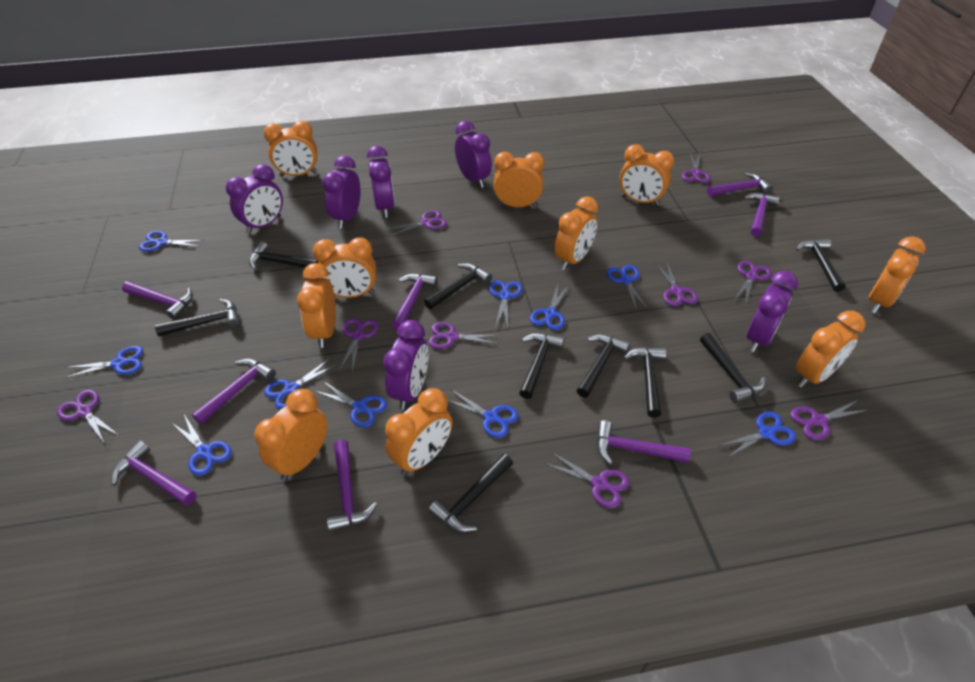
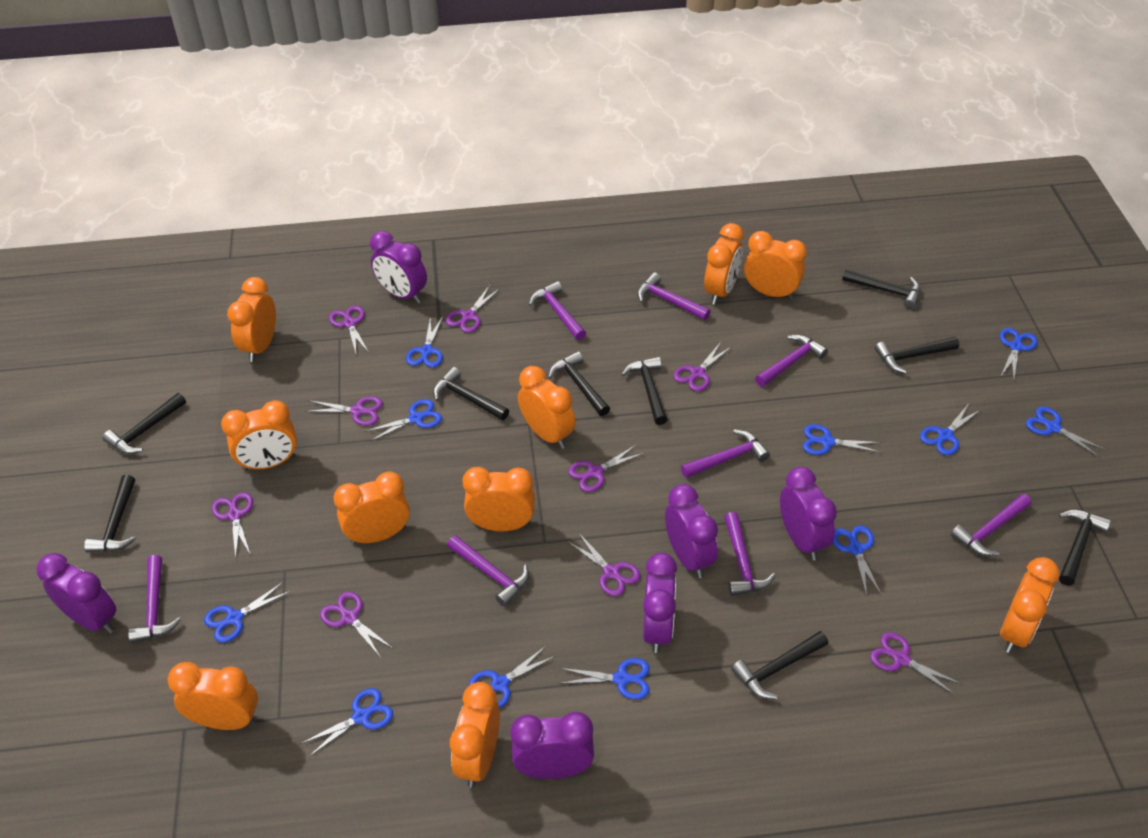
blue scissors: 10 -> 11

